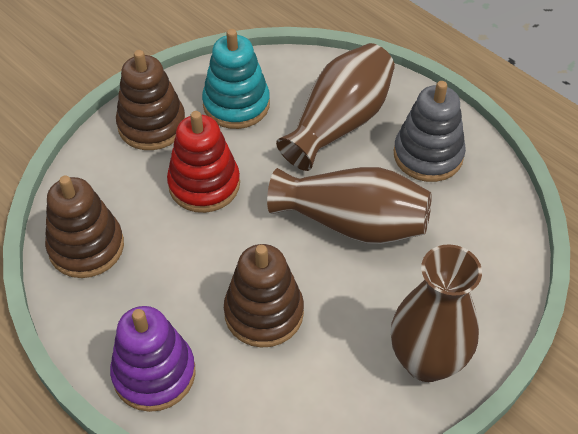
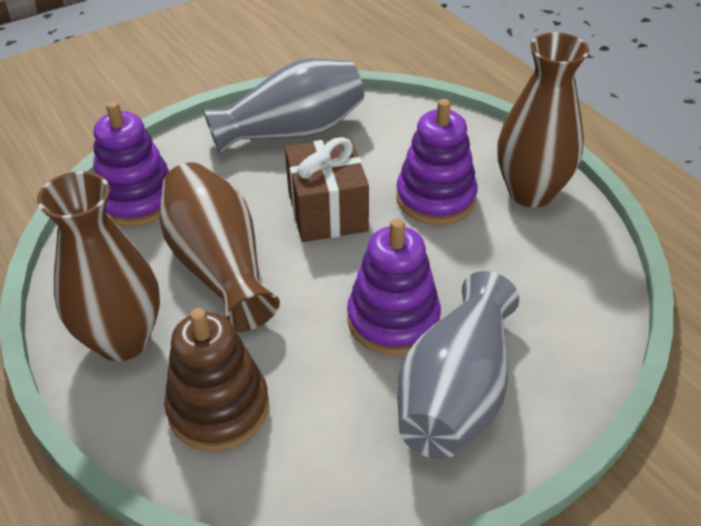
brown gift: 0 -> 1
brown stacking toy: 3 -> 1
grey stacking toy: 1 -> 0
grey vase: 0 -> 2
purple stacking toy: 1 -> 3
red stacking toy: 1 -> 0
turquoise stacking toy: 1 -> 0

